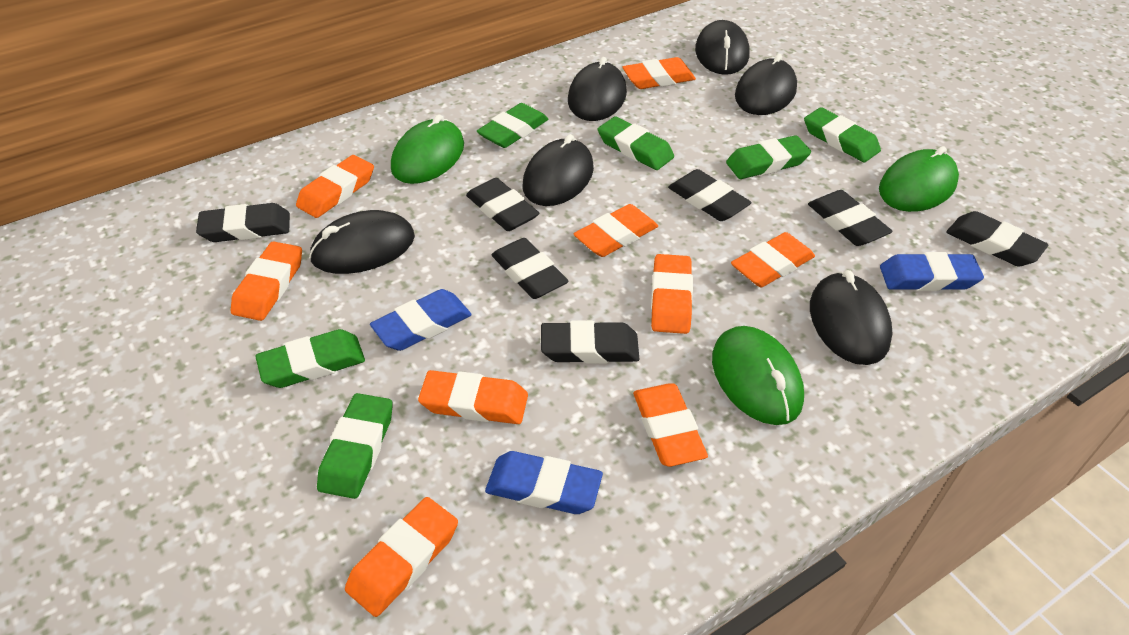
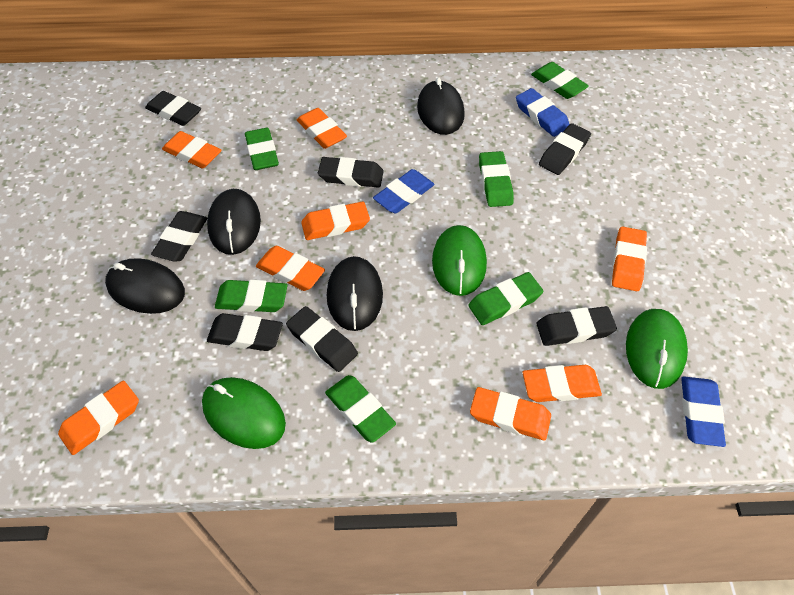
black mouse: 6 -> 4
orange eraser: 9 -> 8

